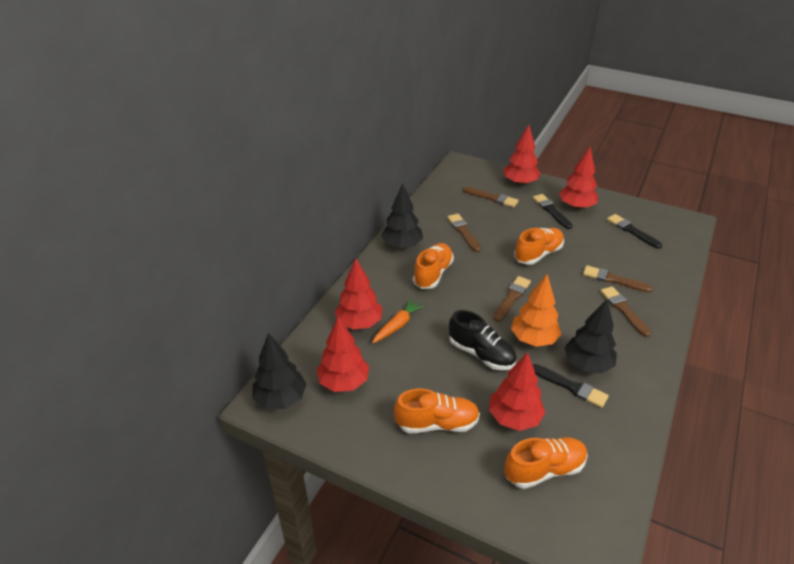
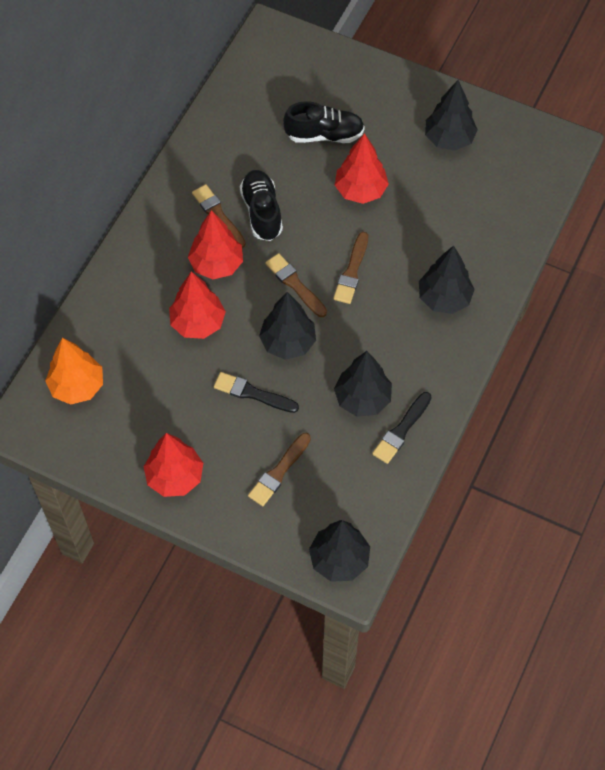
black brush: 3 -> 2
black shoe: 1 -> 2
black tree: 3 -> 5
brown brush: 5 -> 4
orange carrot: 1 -> 0
orange shoe: 4 -> 0
red tree: 5 -> 4

